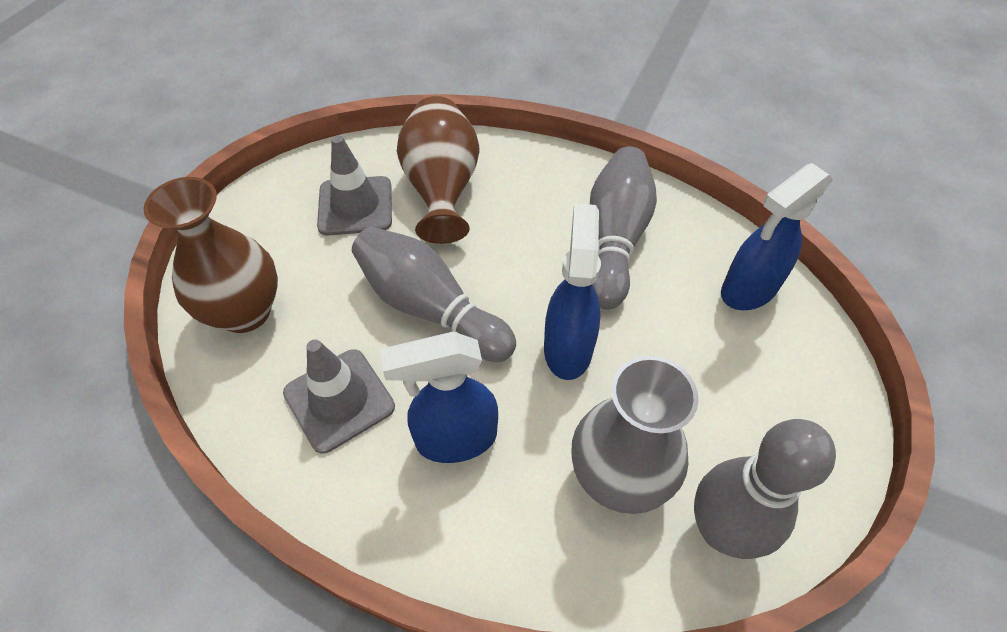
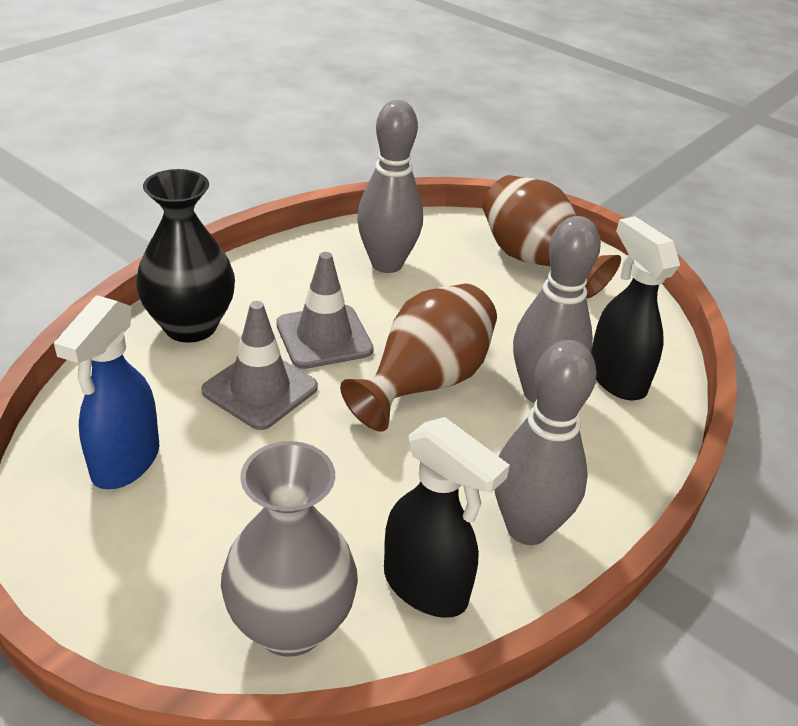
black spray bottle: 0 -> 2
black vase: 0 -> 1
blue spray bottle: 3 -> 1

